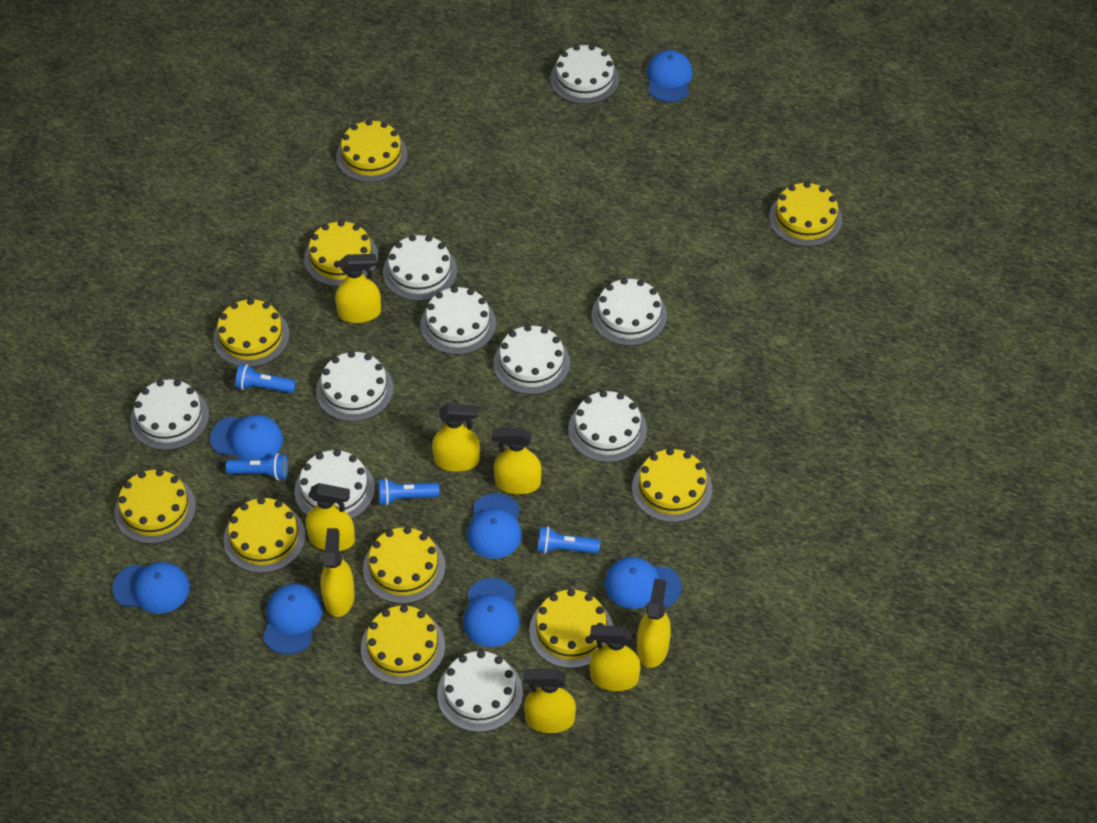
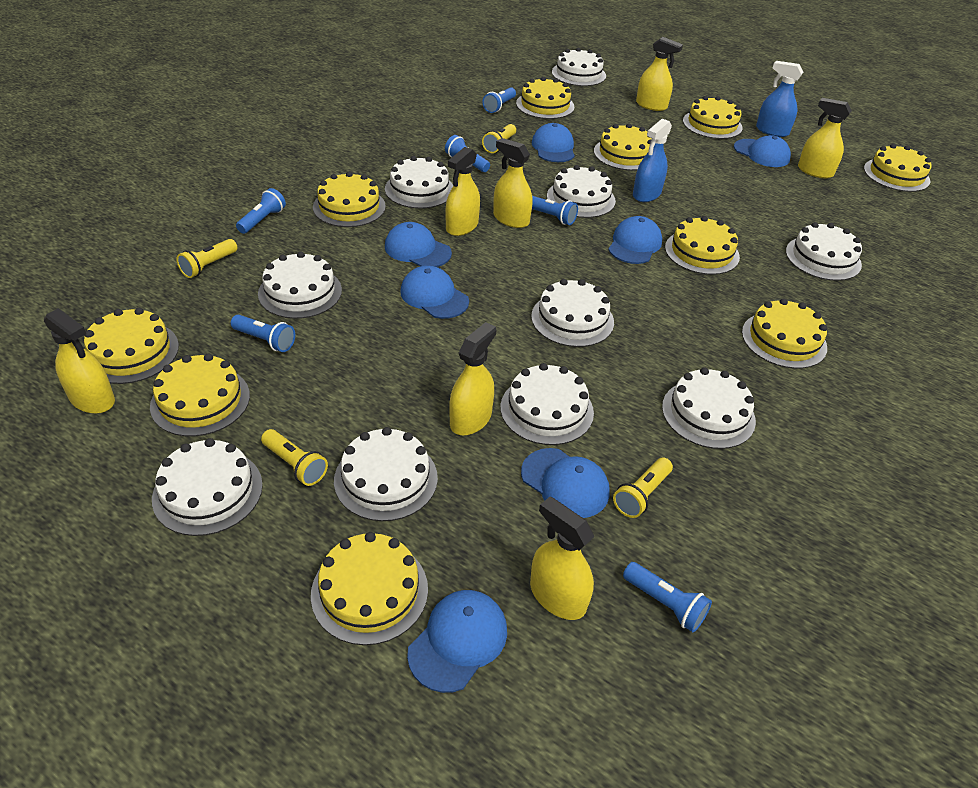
blue flashlight: 4 -> 6
blue spray bottle: 0 -> 2
yellow flashlight: 0 -> 4
yellow spray bottle: 8 -> 7

